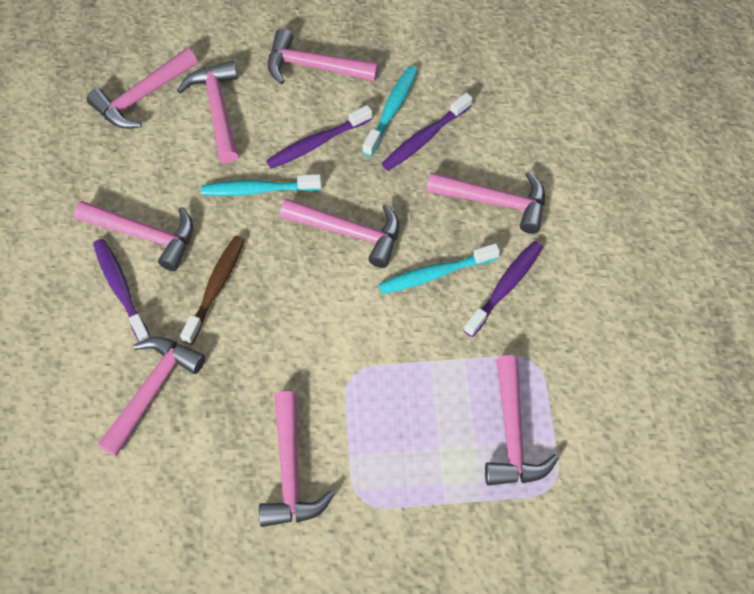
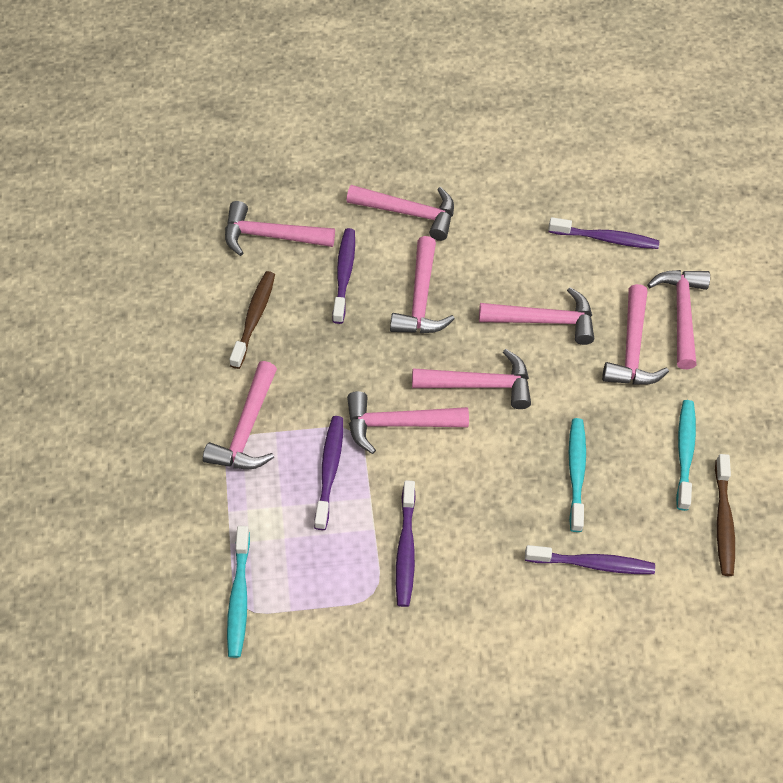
brown toothbrush: 1 -> 2
purple toothbrush: 4 -> 5

